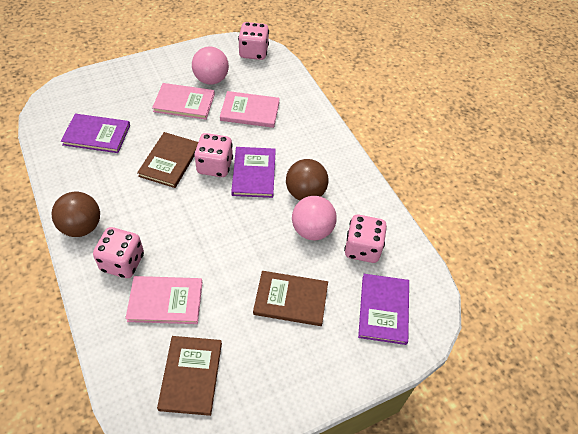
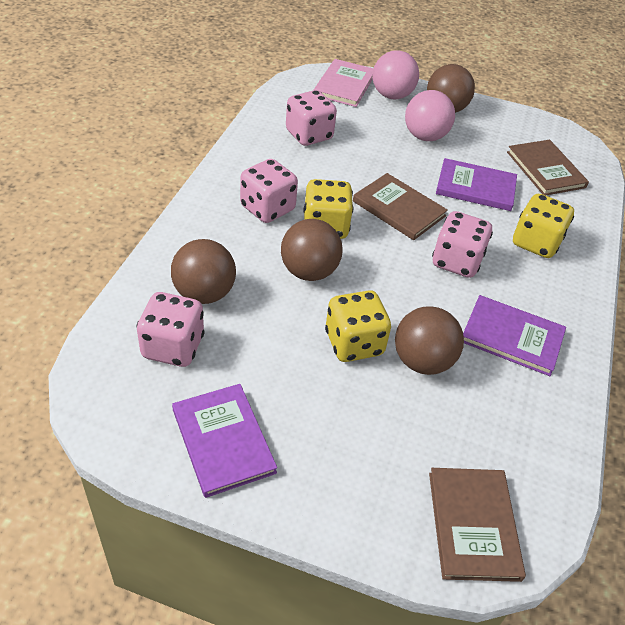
brown ball: 2 -> 4
pink book: 3 -> 1
yellow dice: 0 -> 3

